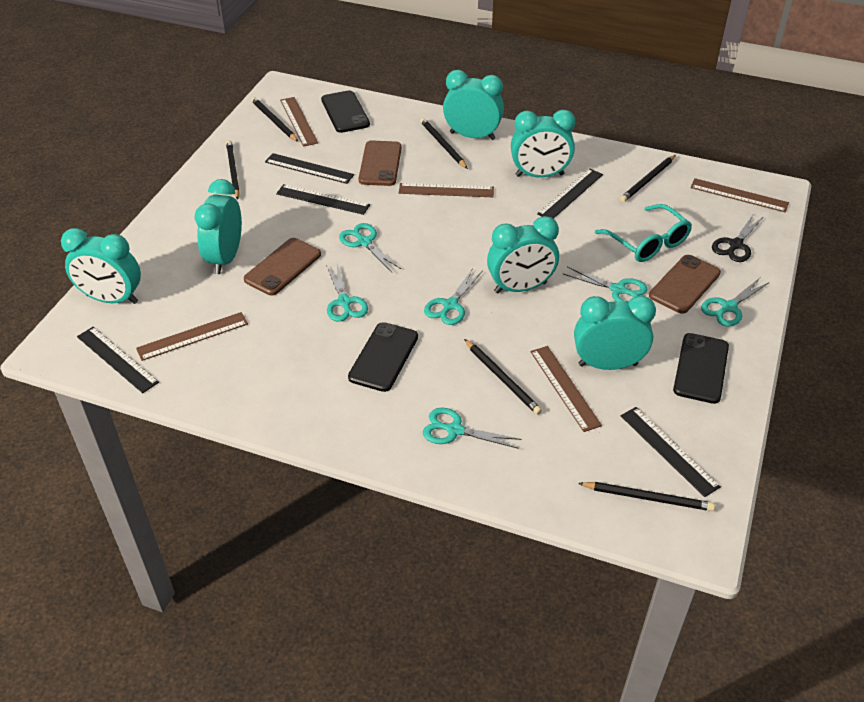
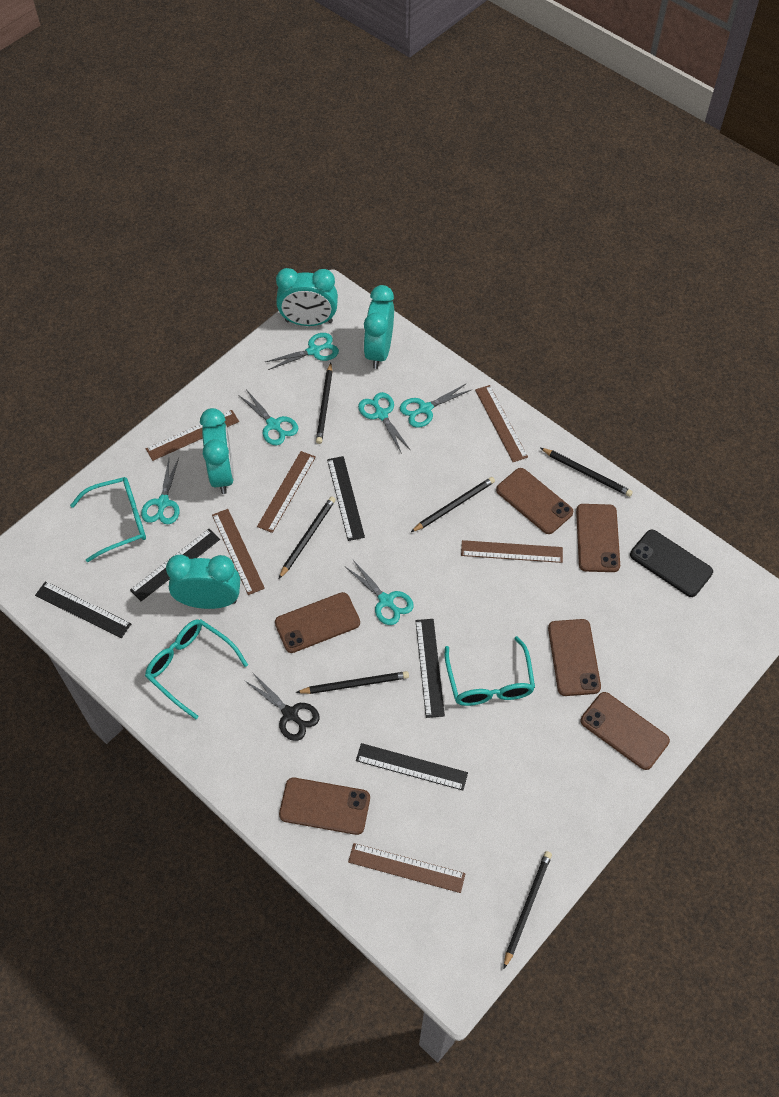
black phone: 3 -> 1
brown phone: 3 -> 6
brown ruler: 5 -> 6
turquoise clock: 6 -> 4
turquoise glasses: 1 -> 3

